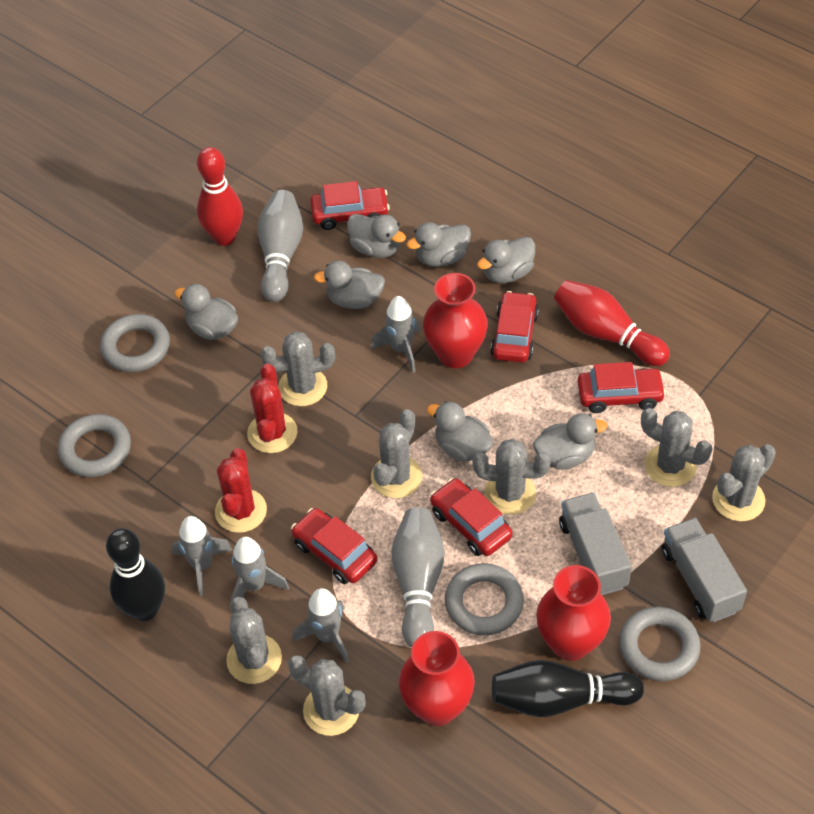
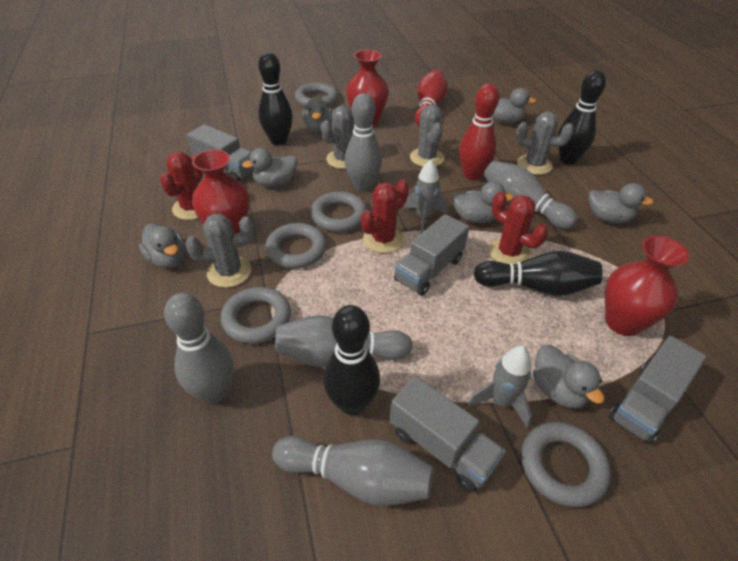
black bowling pin: 2 -> 4
grey bowling pin: 2 -> 5
grey cactus: 7 -> 4
grey ring: 4 -> 5
grey rocket: 4 -> 2
grey truck: 2 -> 4
red cactus: 2 -> 3
red car: 5 -> 0

